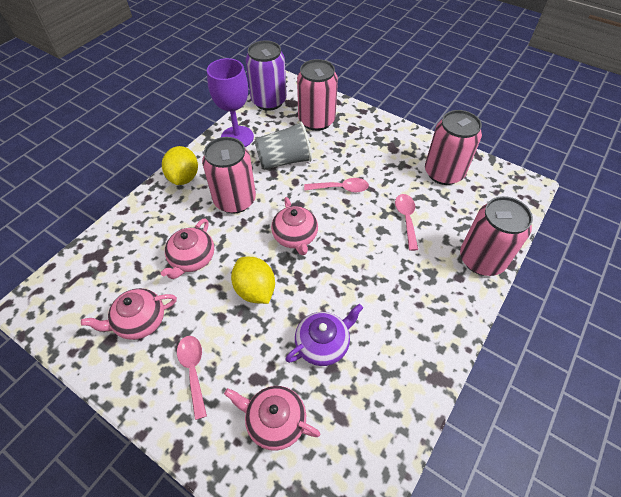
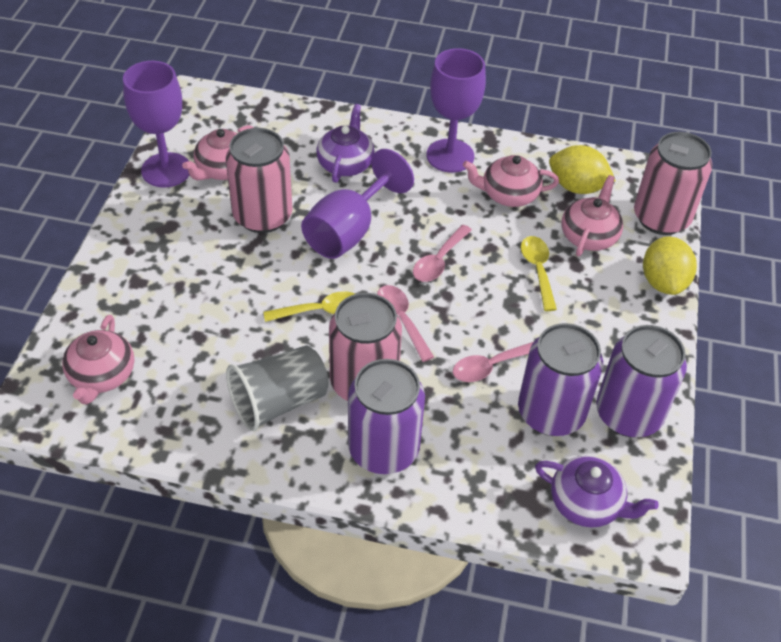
pink can: 4 -> 3
purple can: 1 -> 3
purple goblet: 1 -> 3
purple teapot: 1 -> 2
yellow spoon: 0 -> 2

